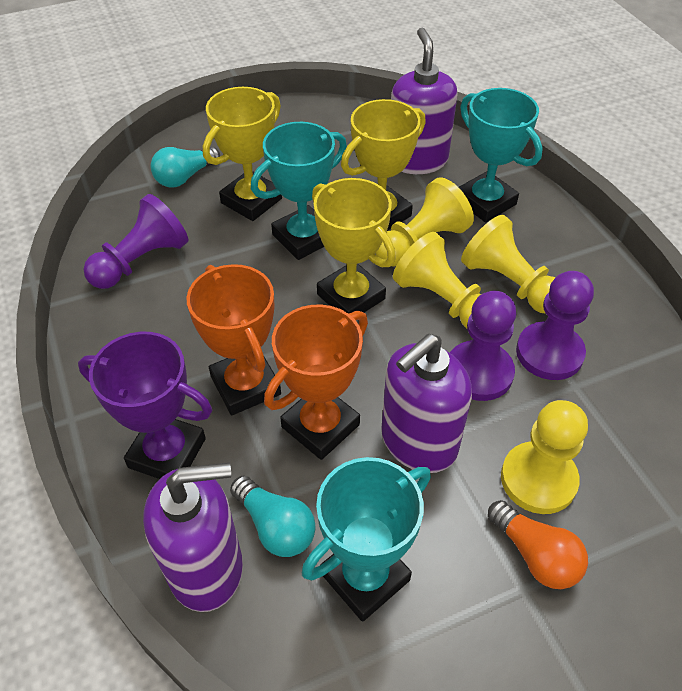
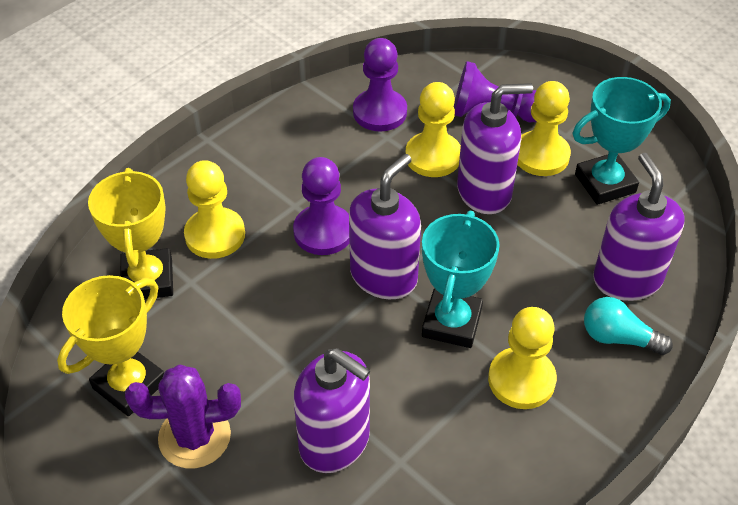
orange light bulb: 1 -> 0
orange trophy: 2 -> 0
purple cactus: 0 -> 1
purple soap dispenser: 3 -> 4
purple trophy: 1 -> 0
turquoise light bulb: 2 -> 1
turquoise trophy: 3 -> 2
yellow trophy: 3 -> 2

